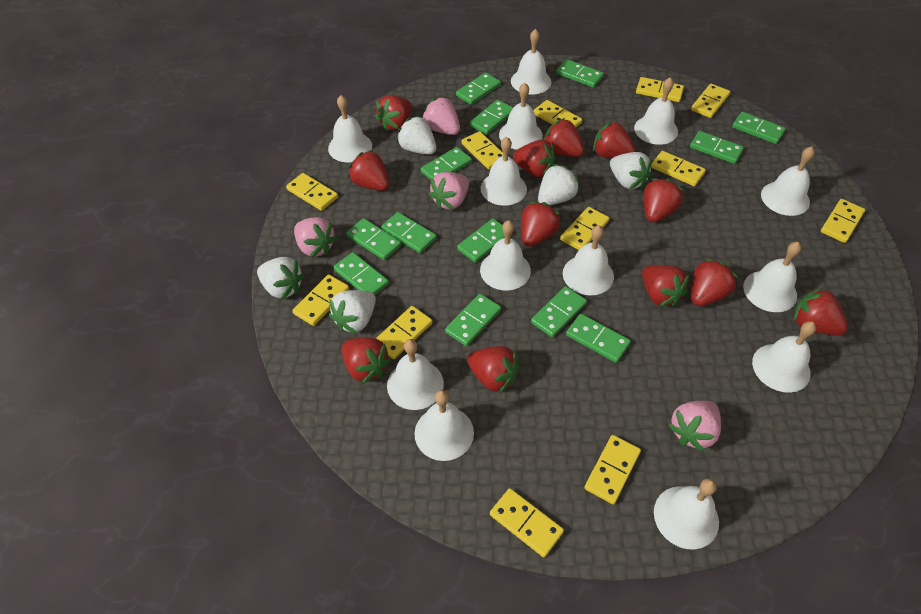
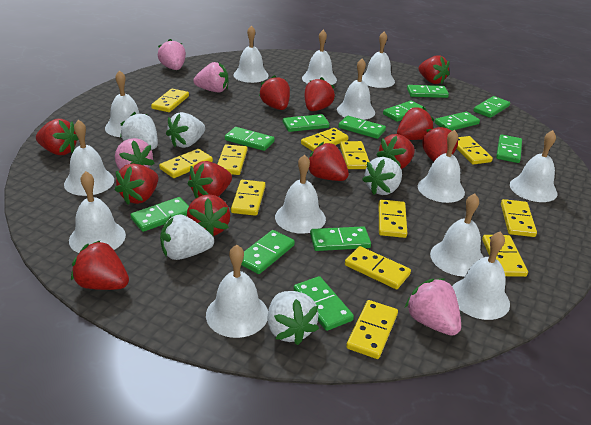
green domino: 13 -> 12

